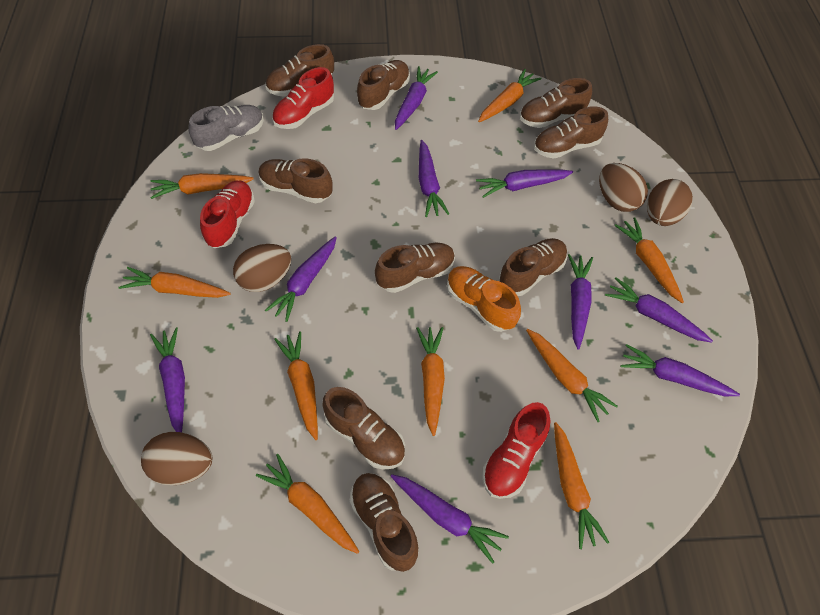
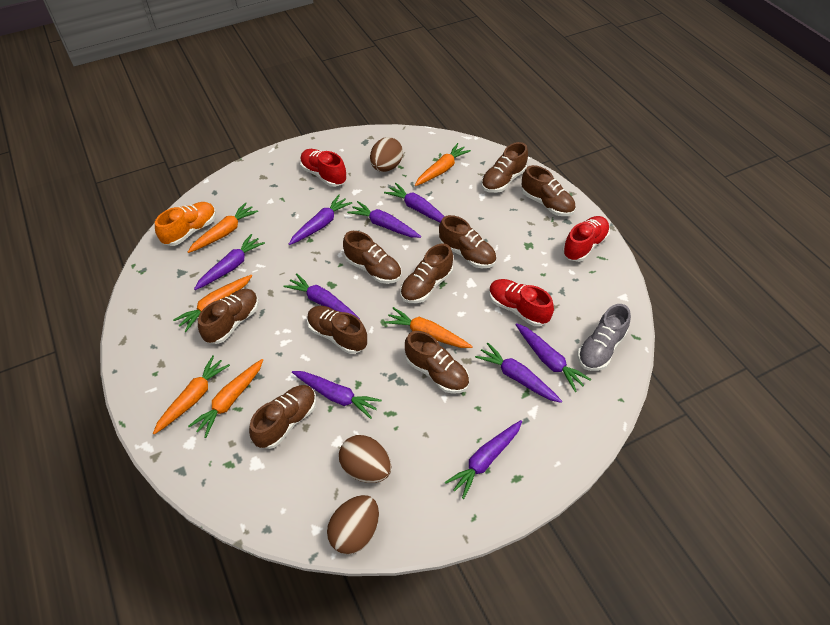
brown egg: 4 -> 3
orange carrot: 9 -> 6

